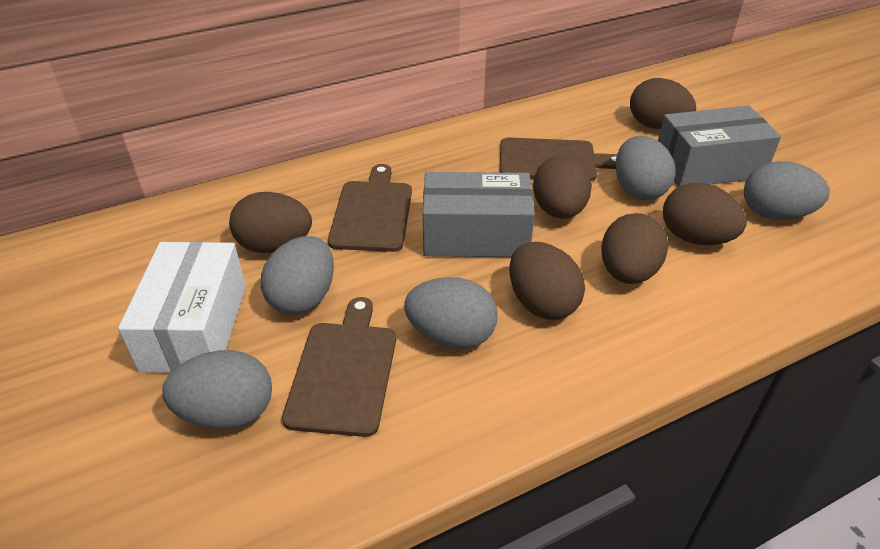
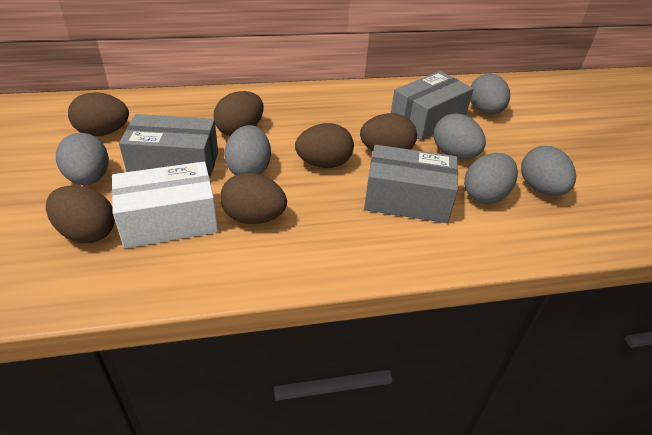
brown cutting board: 3 -> 0
grey box: 2 -> 3
grey egg: 5 -> 6

